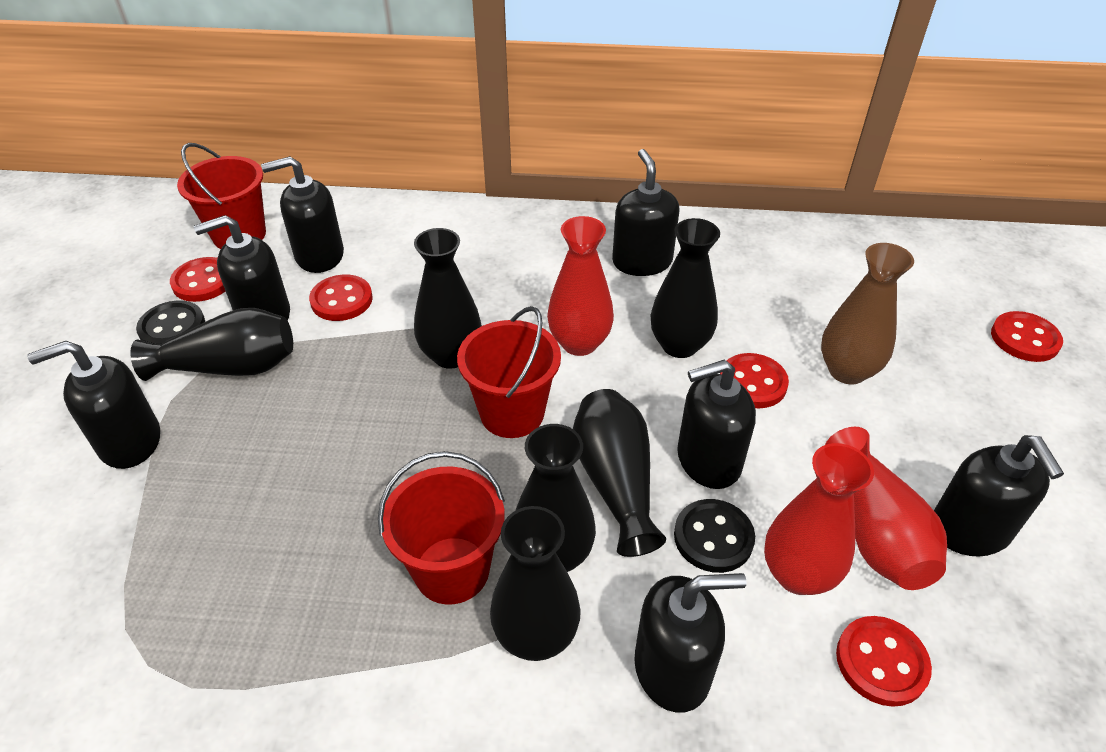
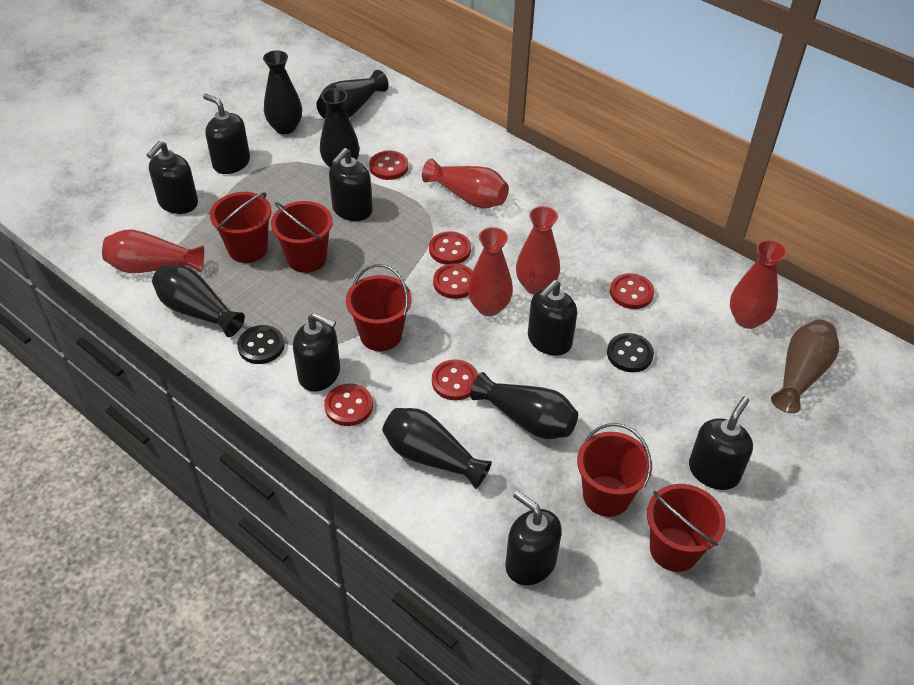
red bucket: 3 -> 5
red button: 5 -> 6
red vase: 3 -> 5

